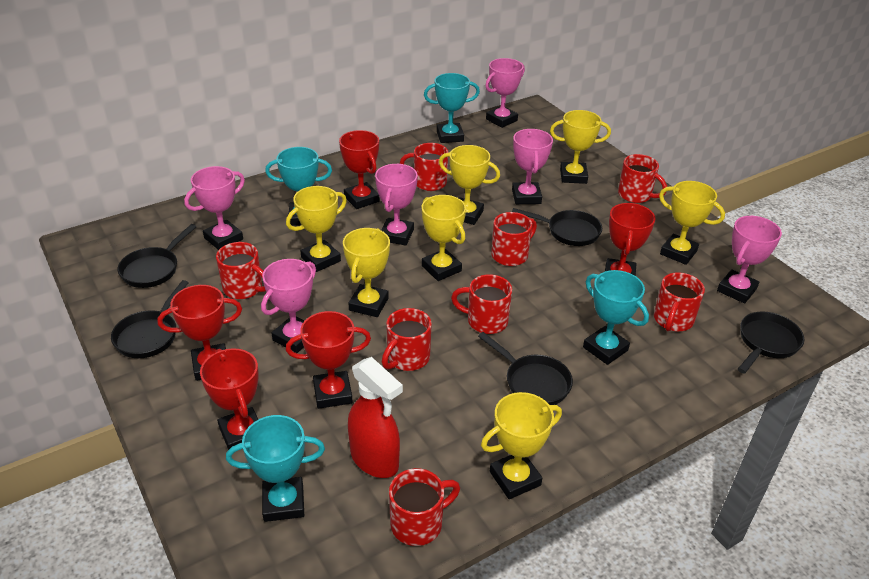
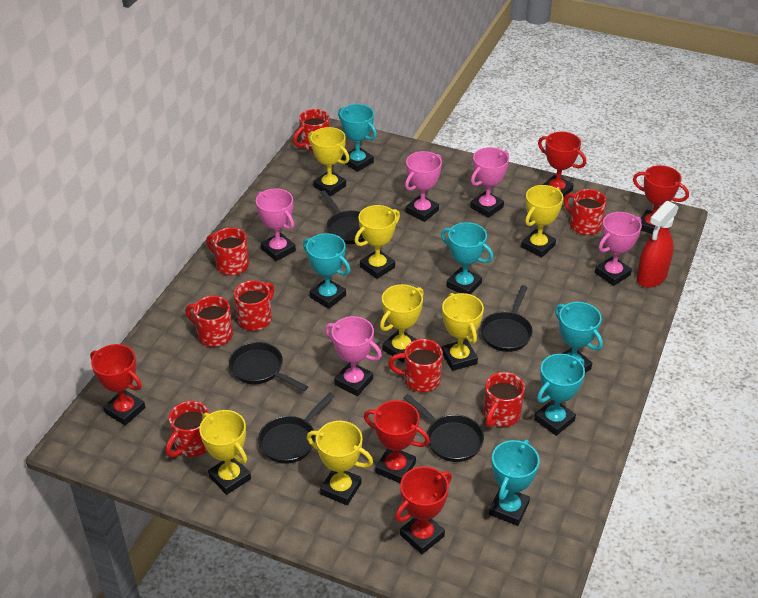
pink trophy: 6 -> 5
turquoise trophy: 4 -> 6

